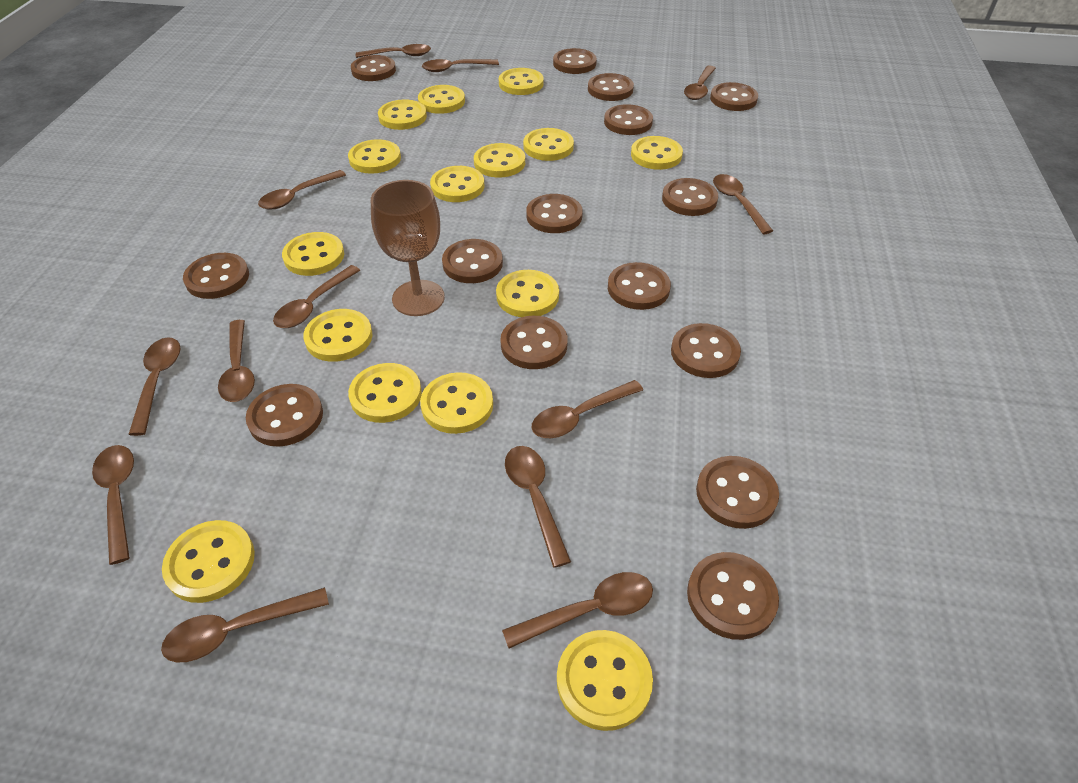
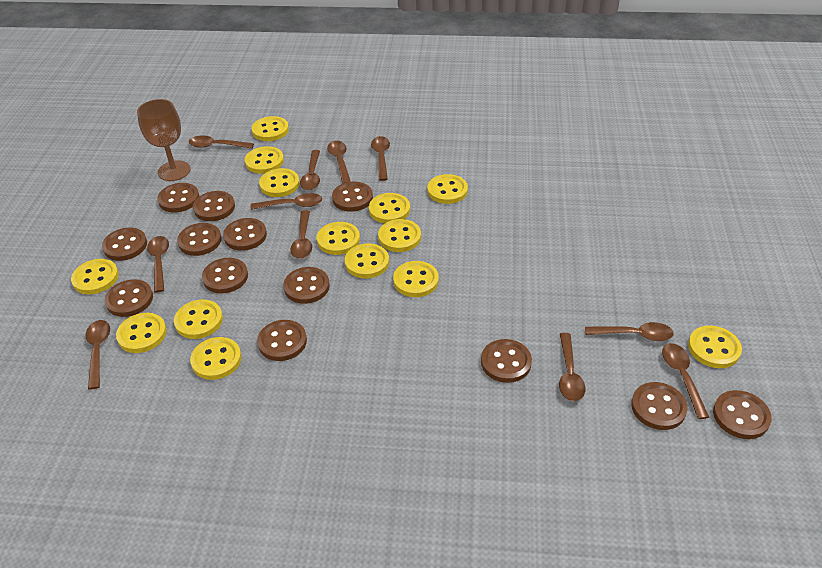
brown button: 15 -> 13
brown spoon: 13 -> 11
yellow button: 15 -> 14

